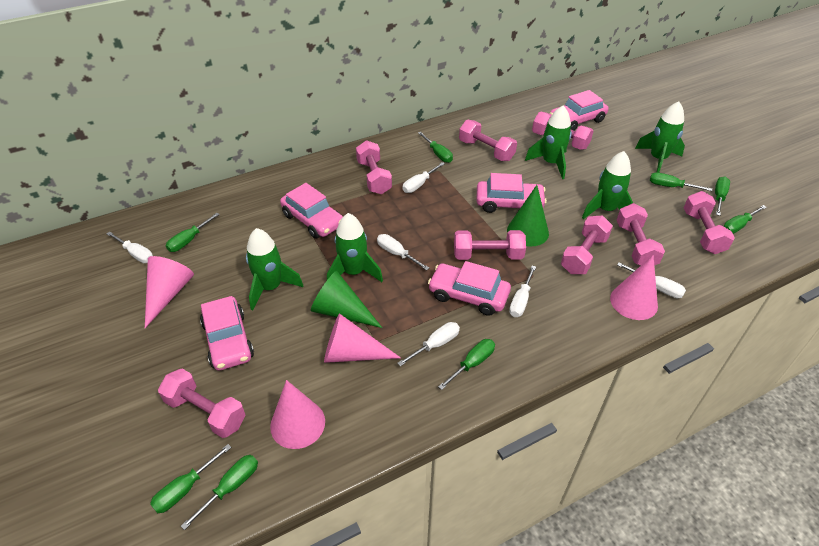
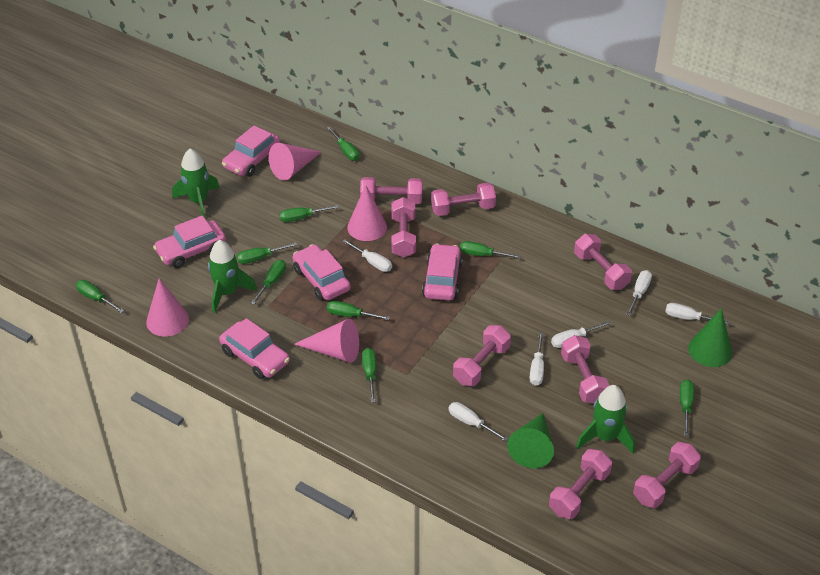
green rocket: 5 -> 3
green screwdriver: 8 -> 9

